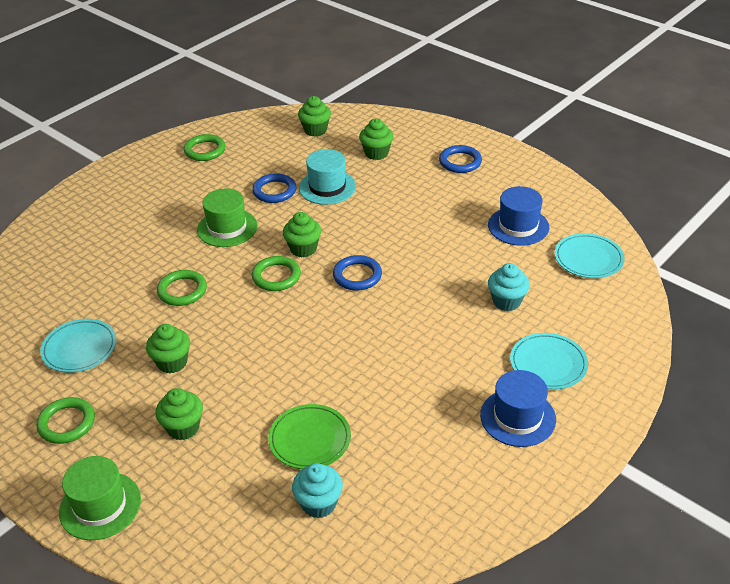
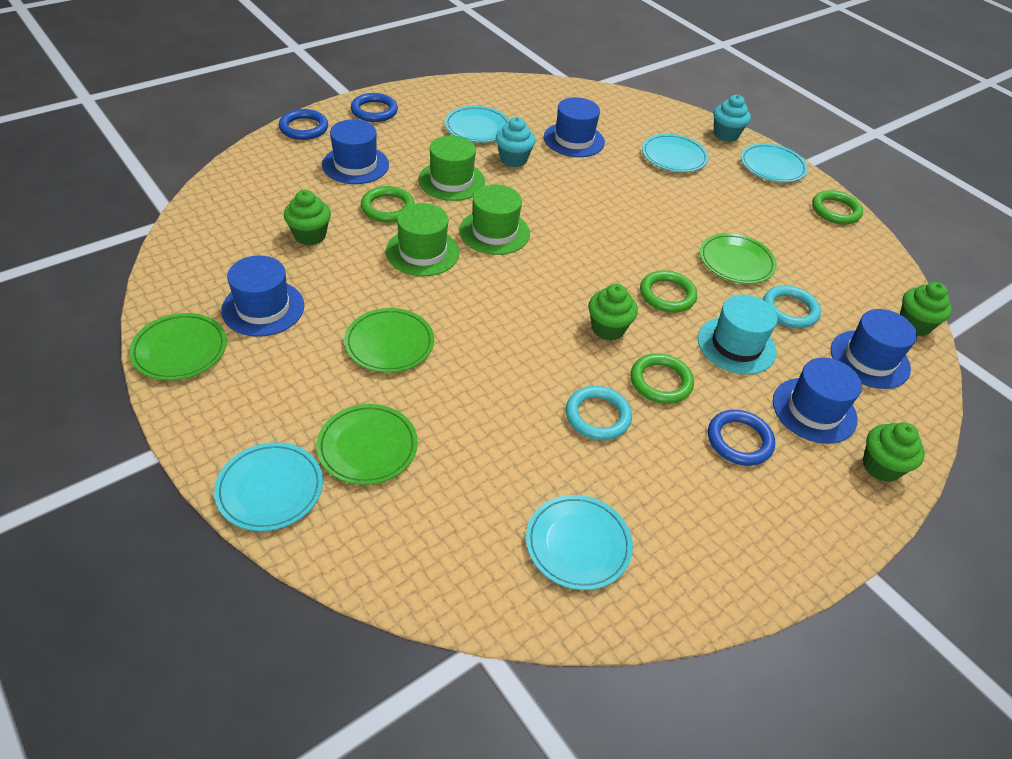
blue hat: 2 -> 5
green cupcake: 5 -> 4
green hat: 2 -> 3
green plate: 1 -> 4
turquoise plate: 3 -> 5
turquoise ring: 0 -> 2

